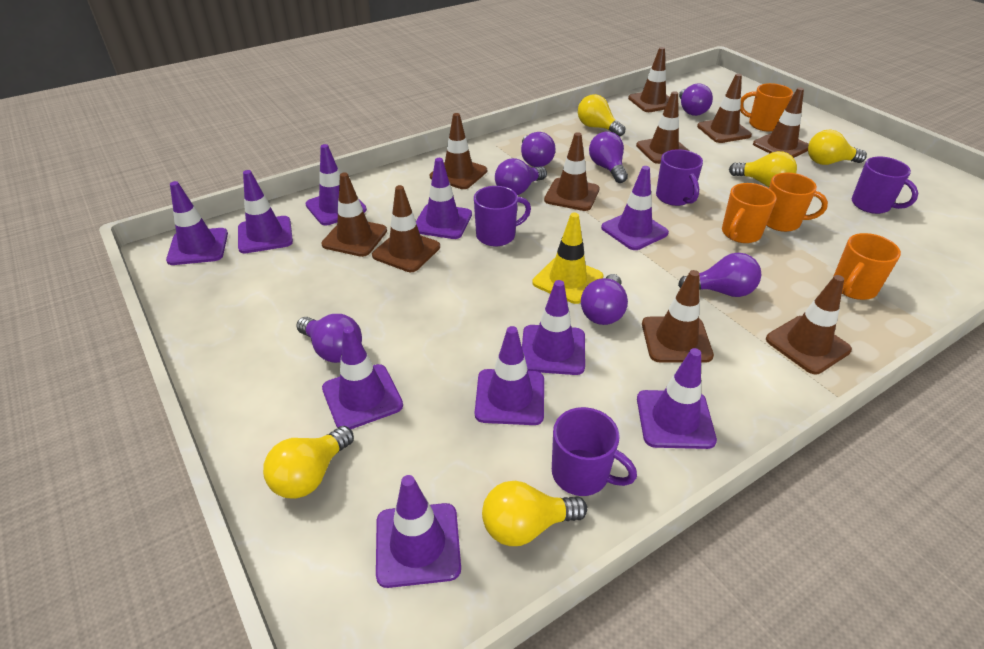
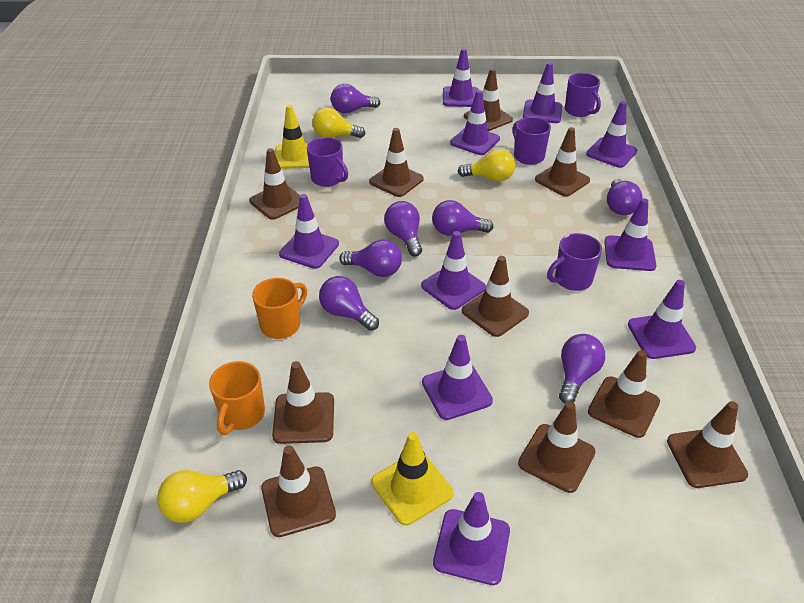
orange mug: 4 -> 2
yellow light bulb: 5 -> 3
yellow traffic cone: 1 -> 2

